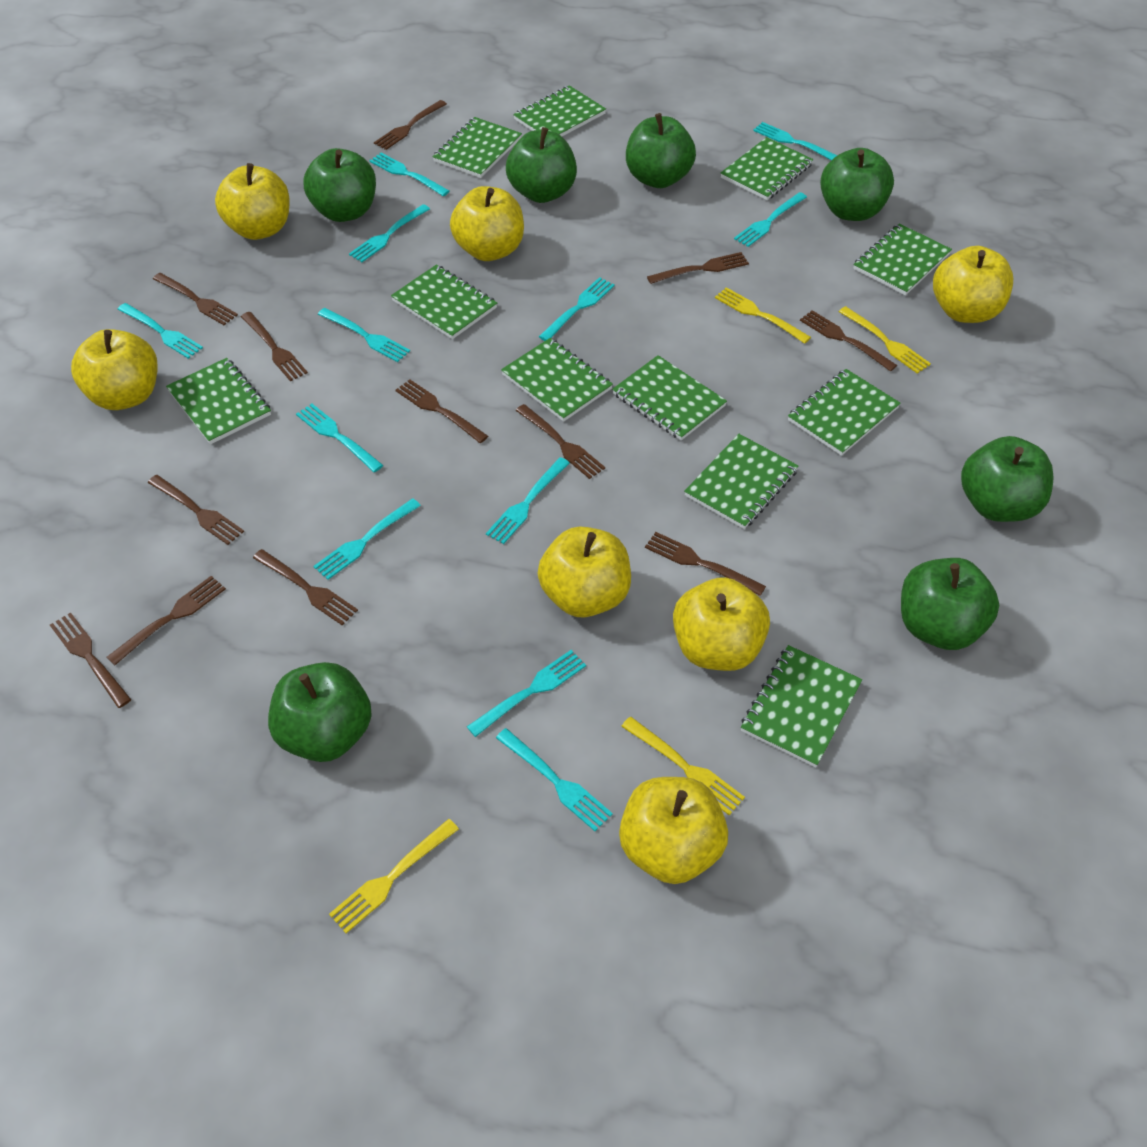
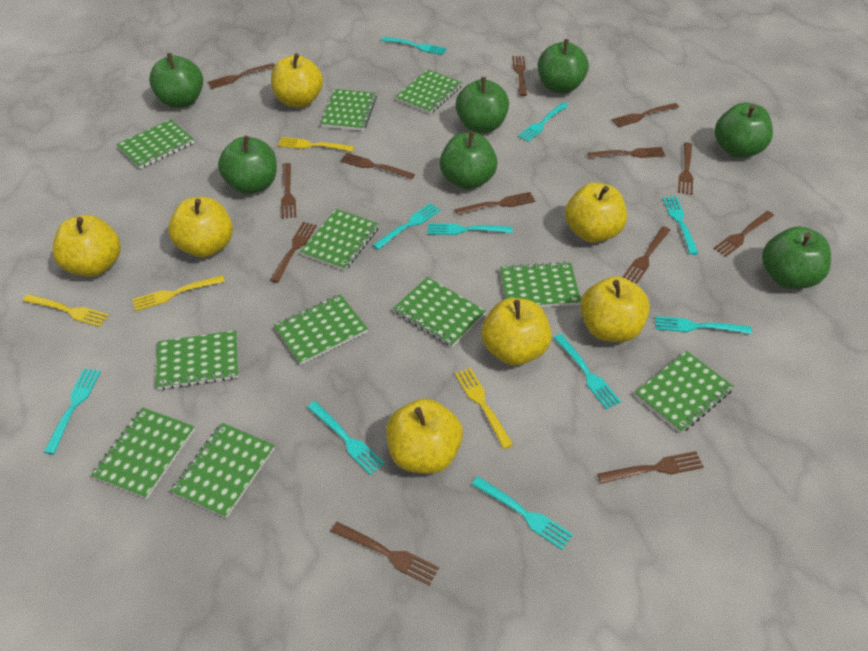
brown fork: 12 -> 13
turquoise fork: 12 -> 10

